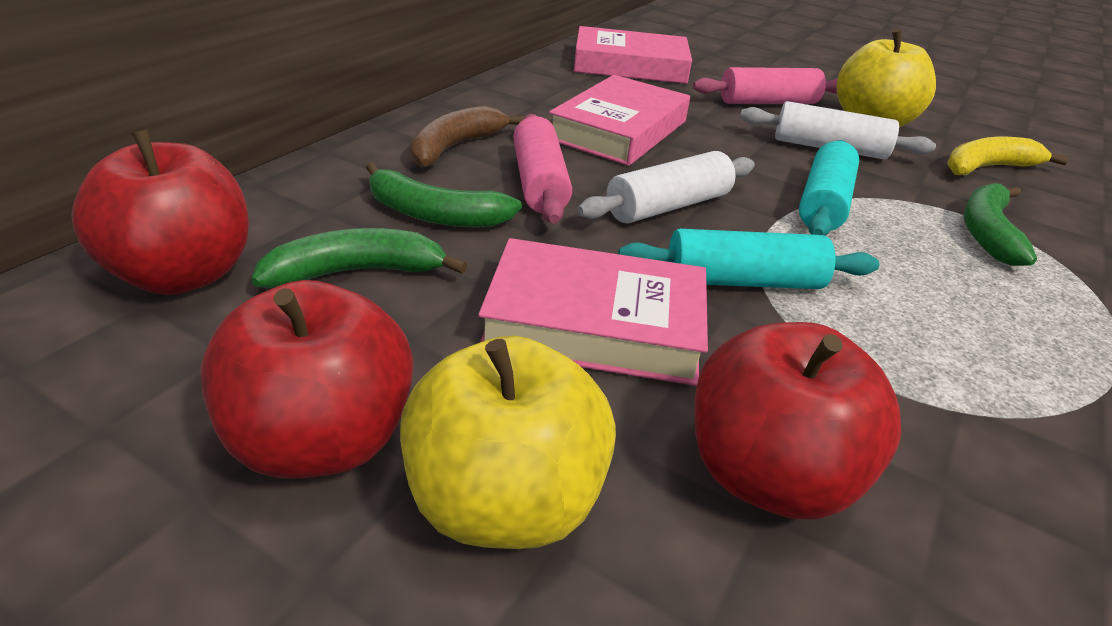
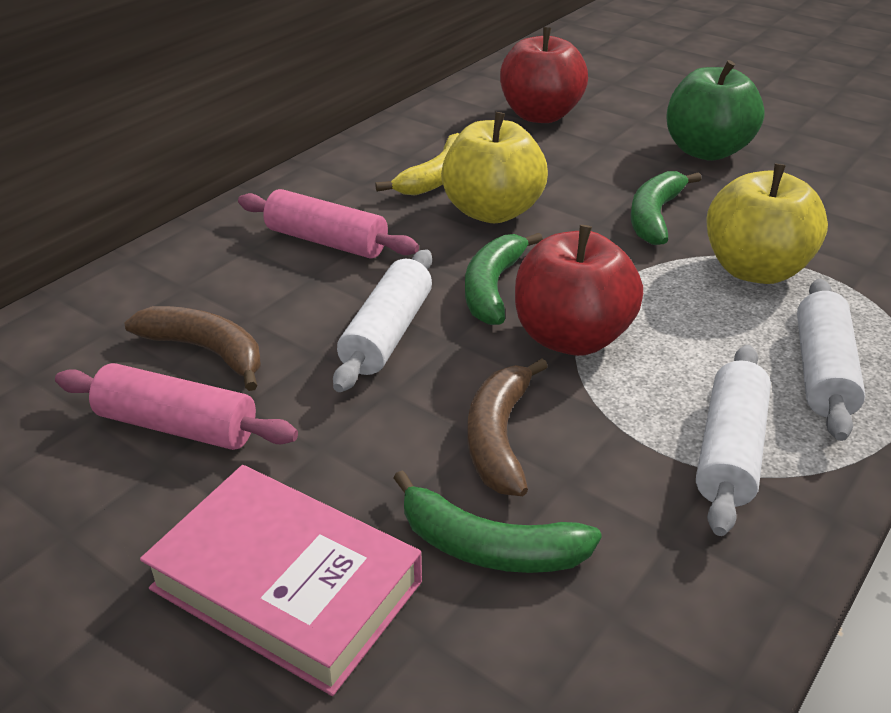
brown banana: 1 -> 2
green apple: 0 -> 1
pink book: 3 -> 1
red apple: 3 -> 2
turquoise rolling pin: 2 -> 0
white rolling pin: 2 -> 3

